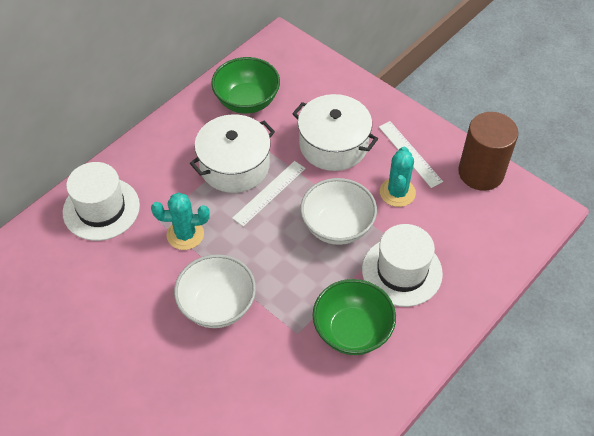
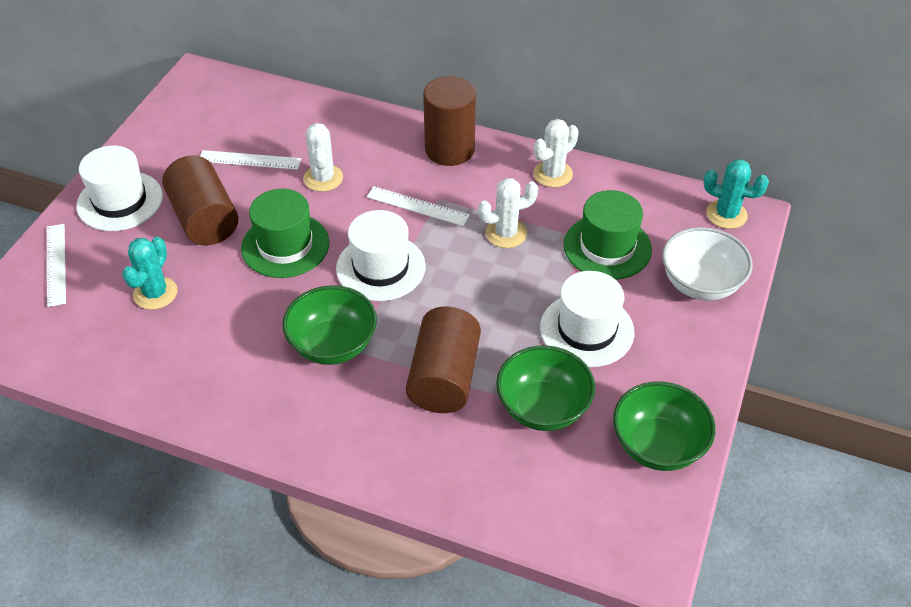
brown cylinder: 1 -> 3
green bowl: 2 -> 3
green hat: 0 -> 2
white bowl: 2 -> 1
white cactus: 0 -> 3
white hat: 2 -> 3
white pot: 2 -> 0
white ruler: 2 -> 3

